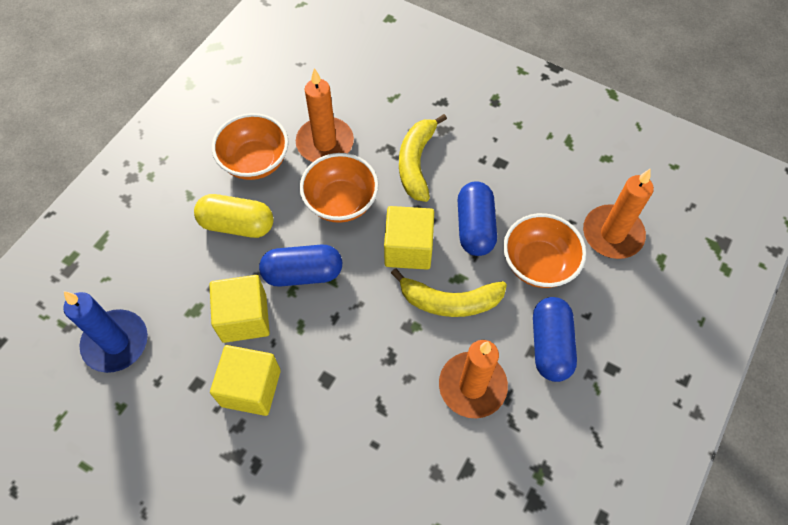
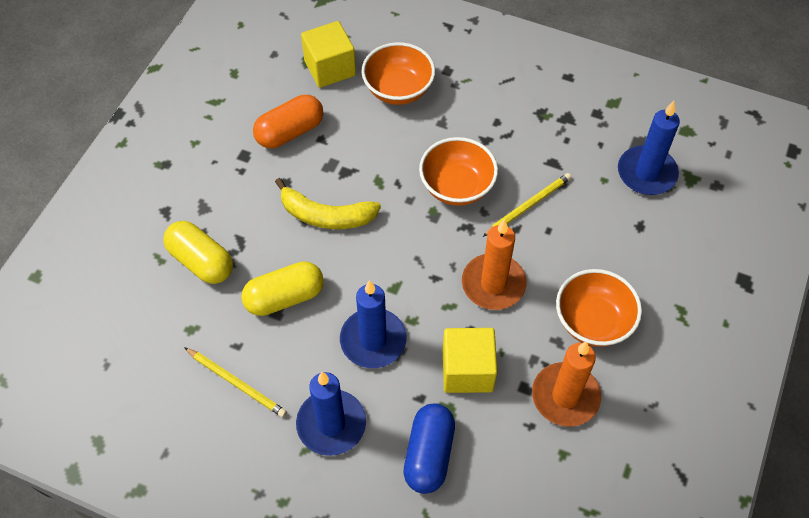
blue candle: 1 -> 3
blue capsule: 3 -> 1
orange candle: 3 -> 2
orange capsule: 0 -> 1
yellow banana: 2 -> 1
yellow capsule: 1 -> 2
yellow cube: 3 -> 2
yellow pencil: 0 -> 2

